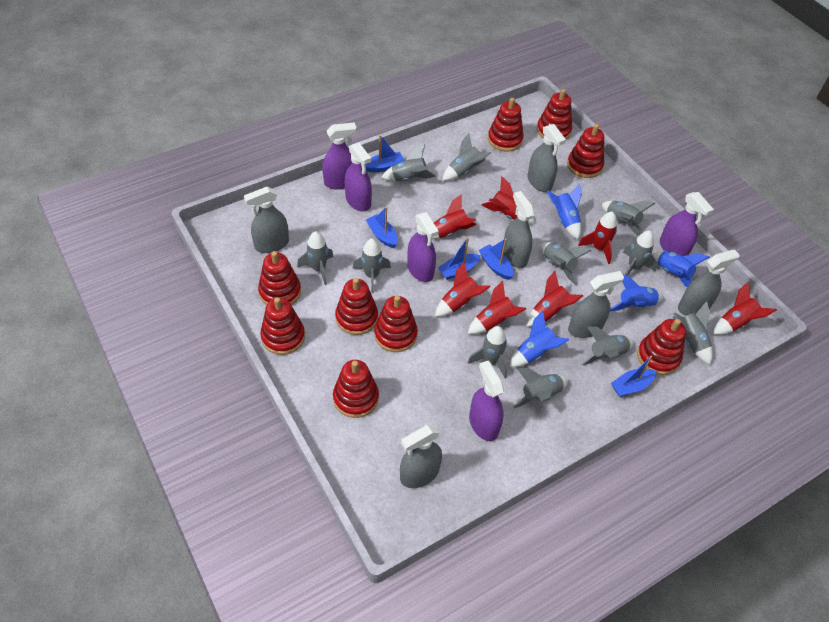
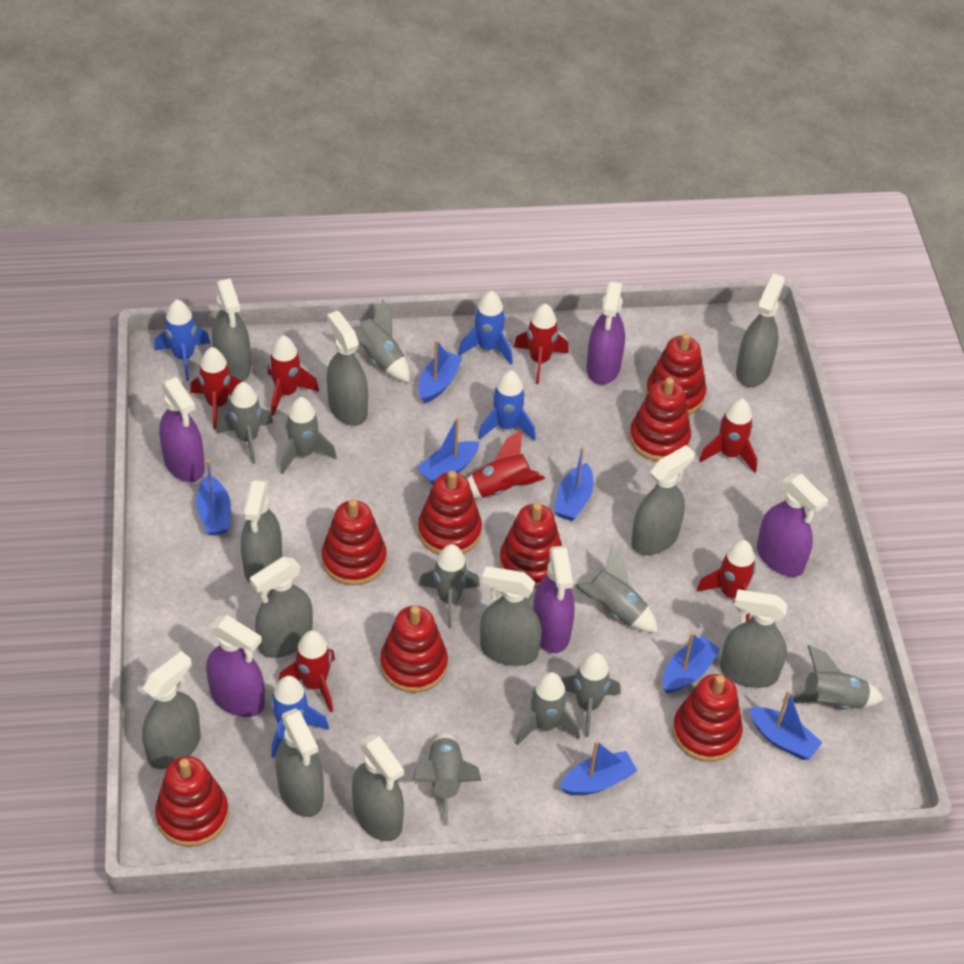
blue boat: 5 -> 7
grey rocket: 11 -> 9
grey spray bottle: 6 -> 11
red stacking toy: 9 -> 8

